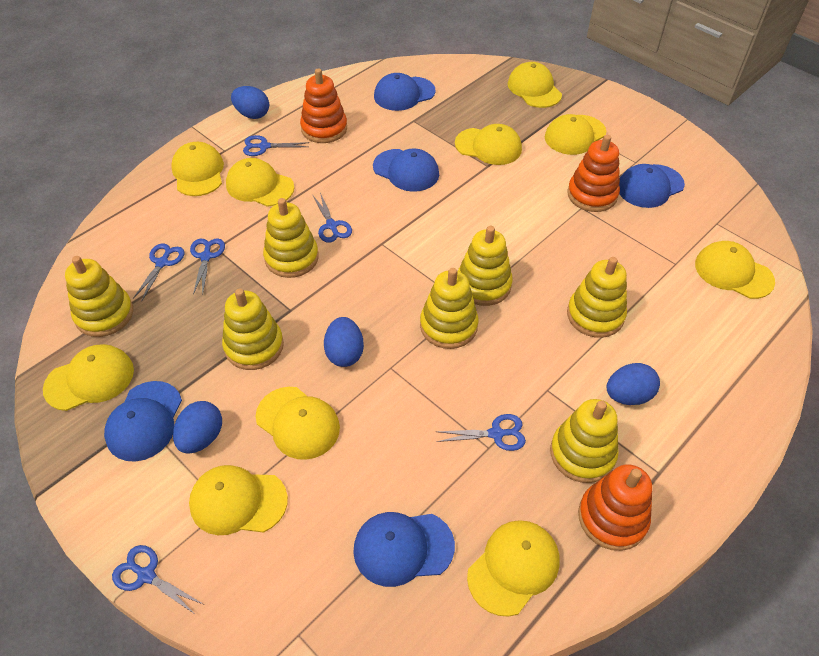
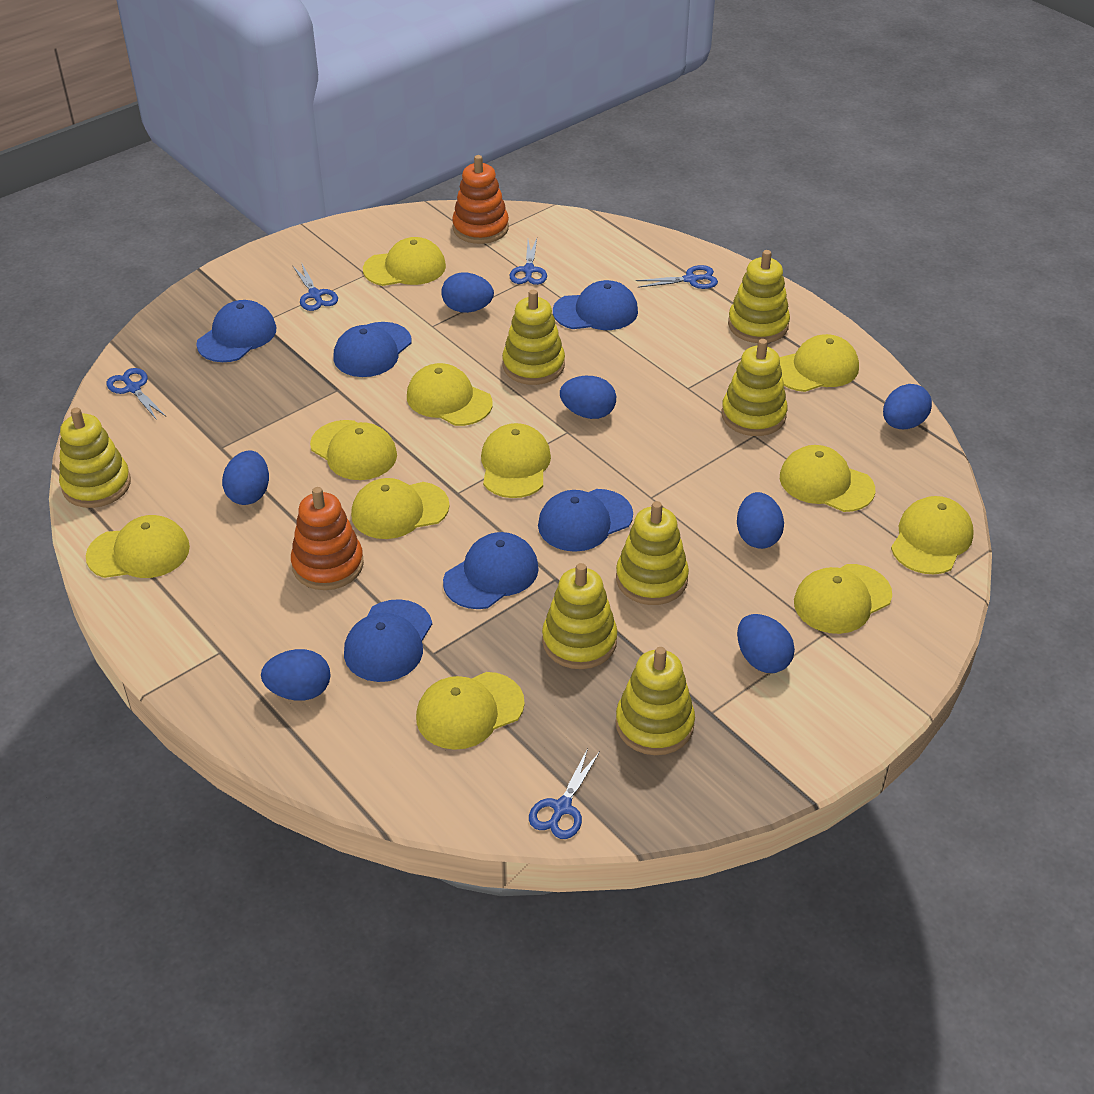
blue cap: 5 -> 6
blue egg: 4 -> 7
blue scissors: 6 -> 5
orange stacking toy: 3 -> 2
yellow cap: 10 -> 11

